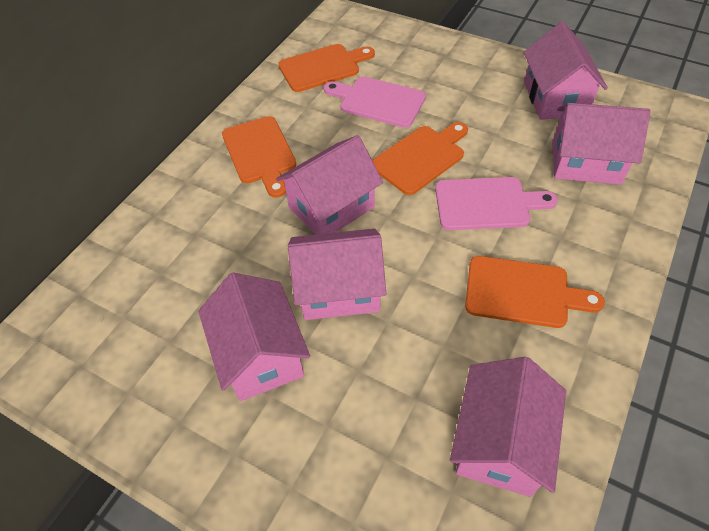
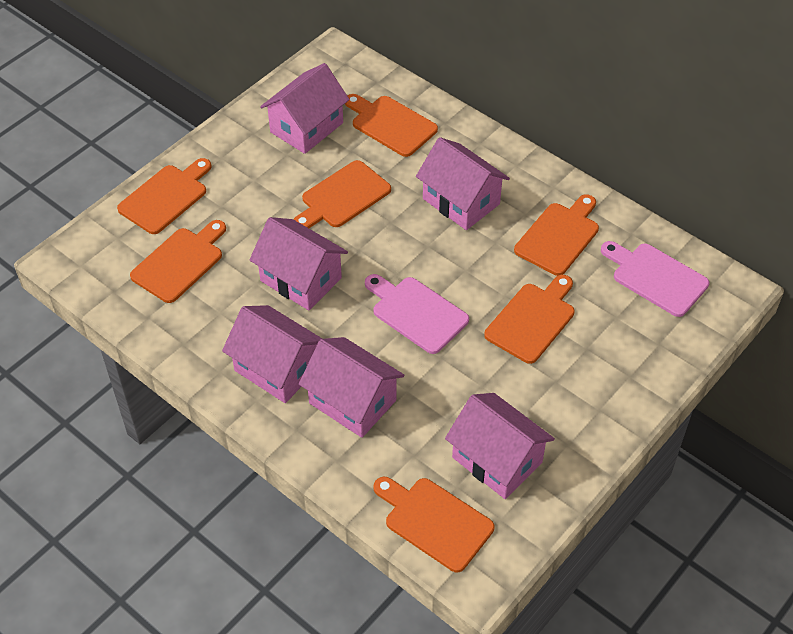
orange cutting board: 4 -> 7

